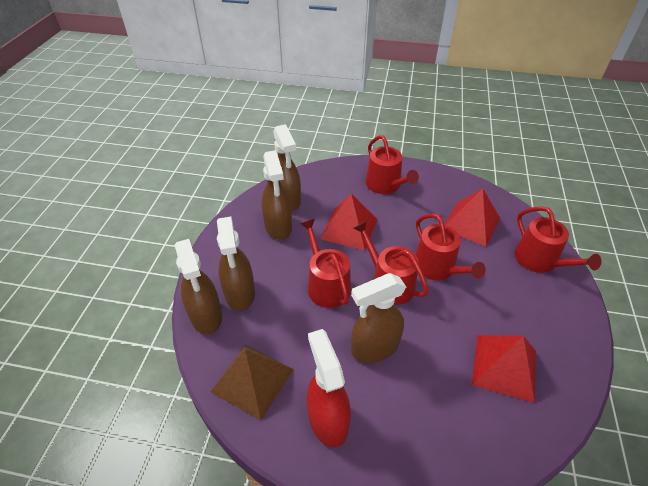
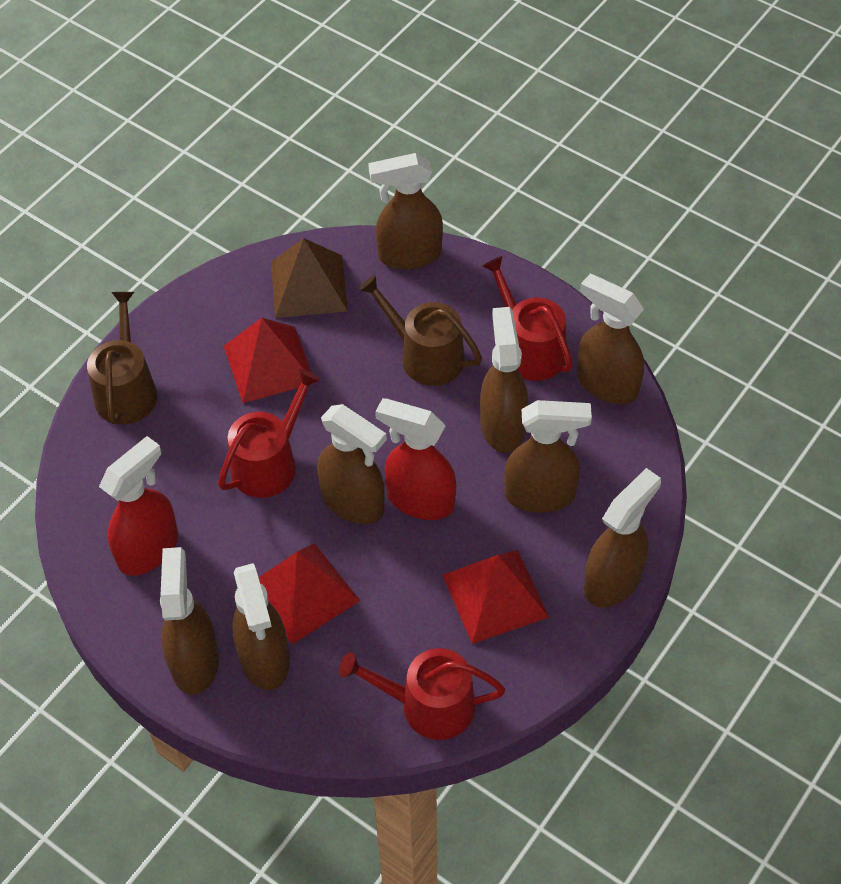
brown spray bottle: 5 -> 8
brown watering can: 0 -> 2
red spray bottle: 1 -> 2
red watering can: 5 -> 3

